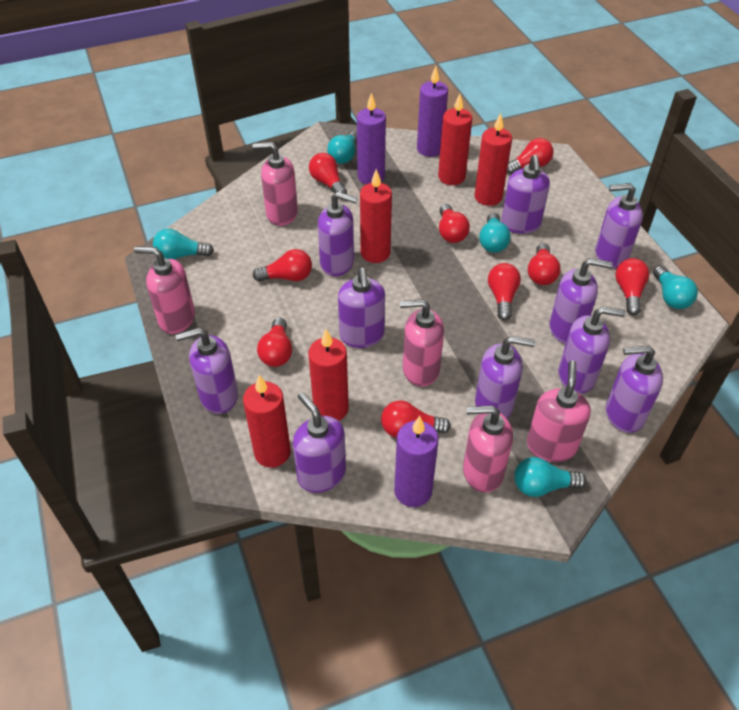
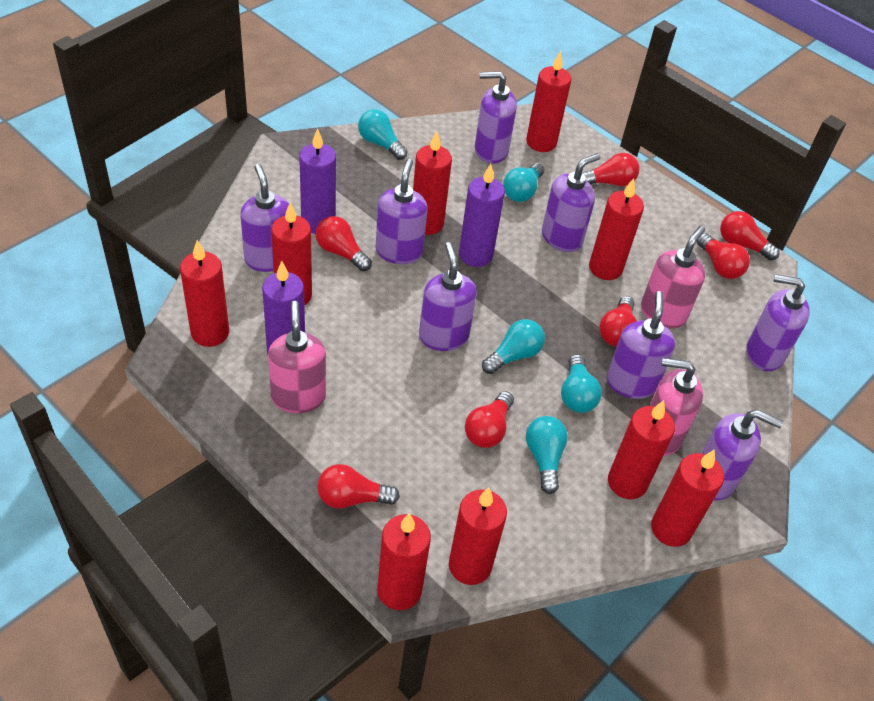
pink soap dispenser: 5 -> 3
purple soap dispenser: 10 -> 8
red candle: 5 -> 9
red light bulb: 9 -> 7

